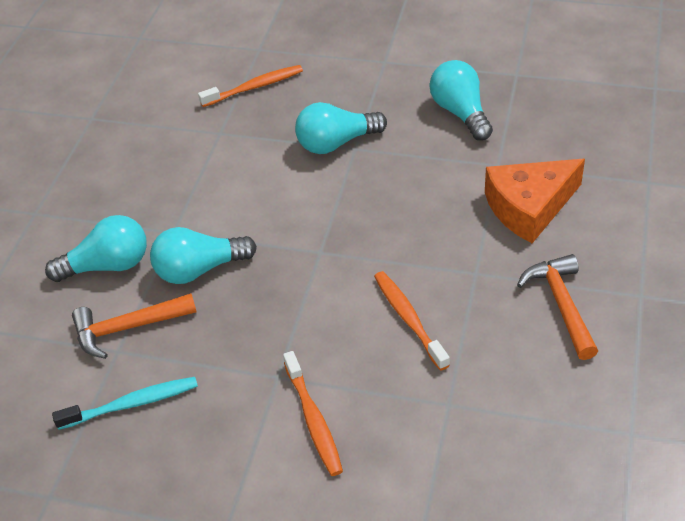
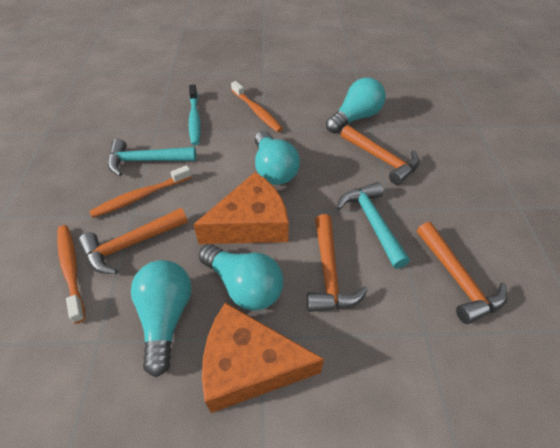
orange cheese: 1 -> 2
orange hammer: 2 -> 4
turquoise hammer: 0 -> 2

